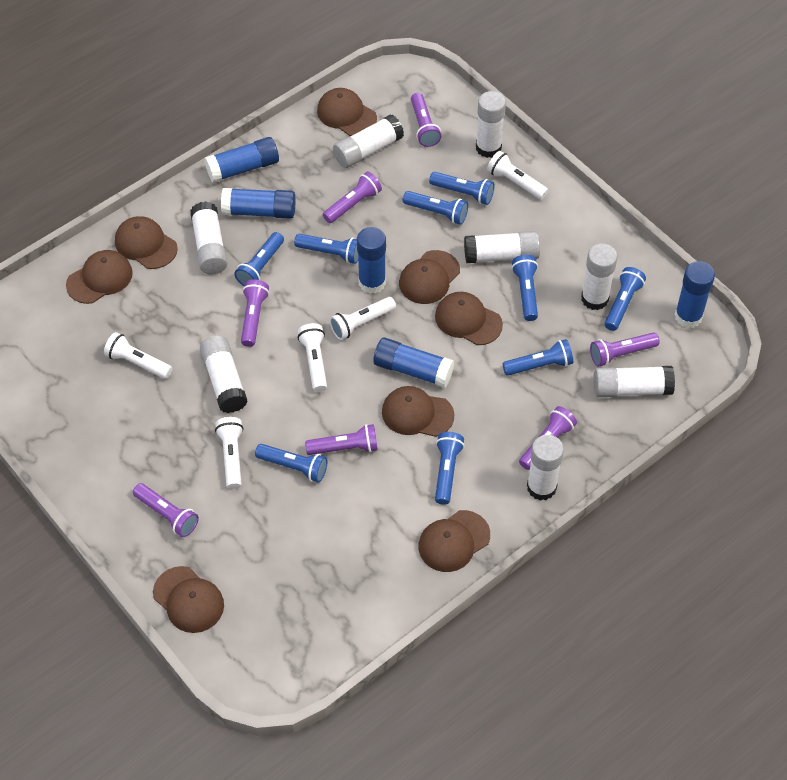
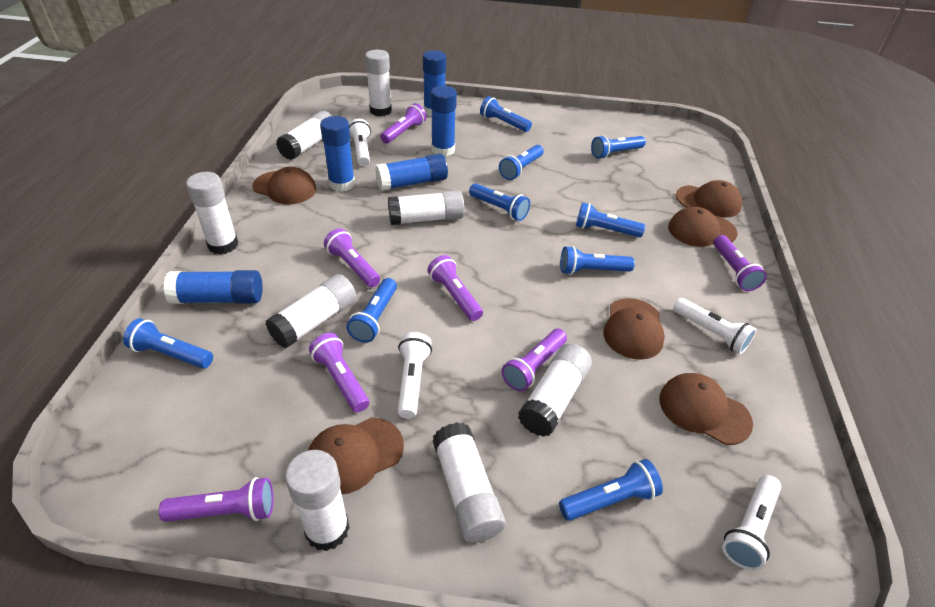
brown cap: 8 -> 6
white flashlight: 5 -> 4

